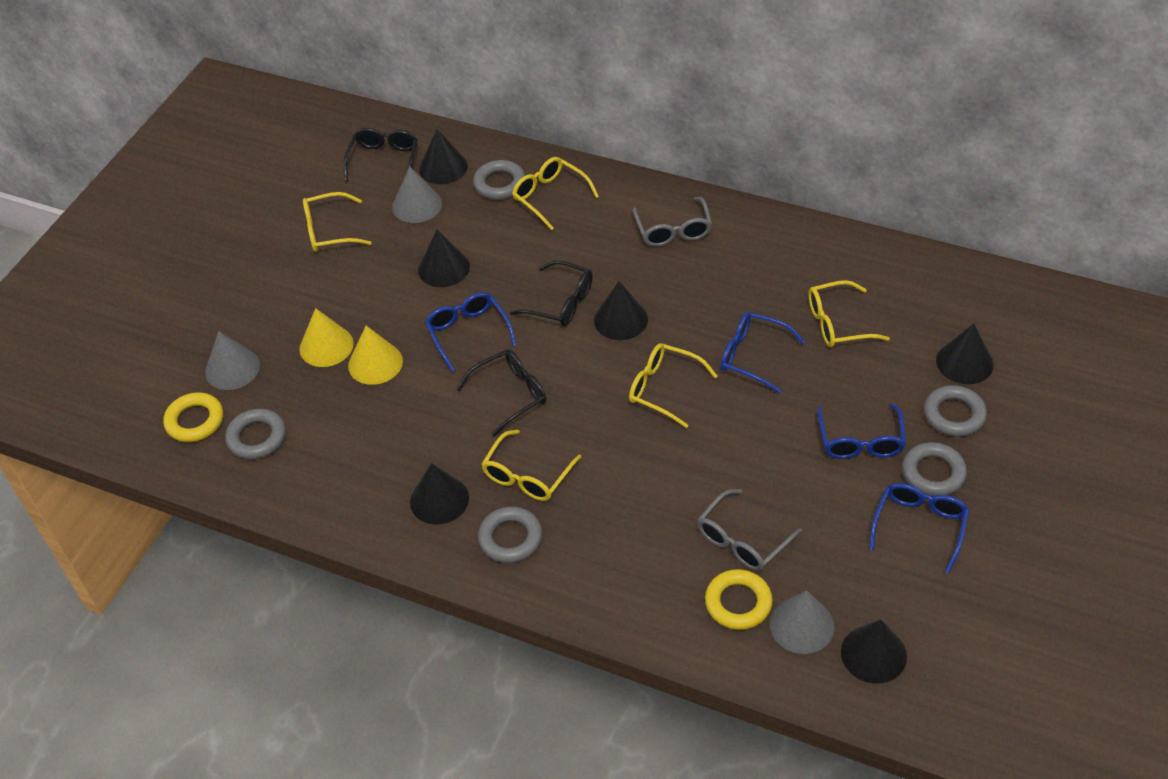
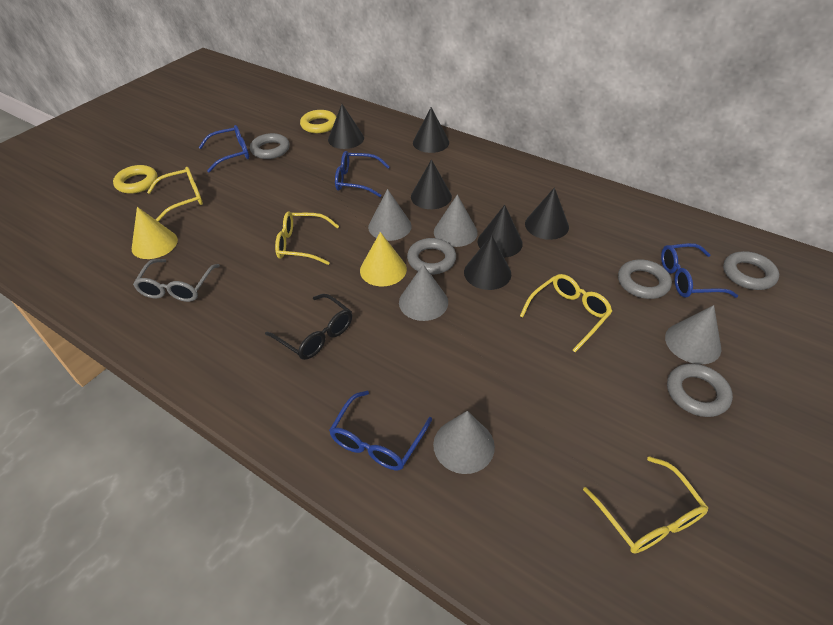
black glasses: 3 -> 1
grey cone: 3 -> 5
grey glasses: 2 -> 1
yellow glasses: 5 -> 4

